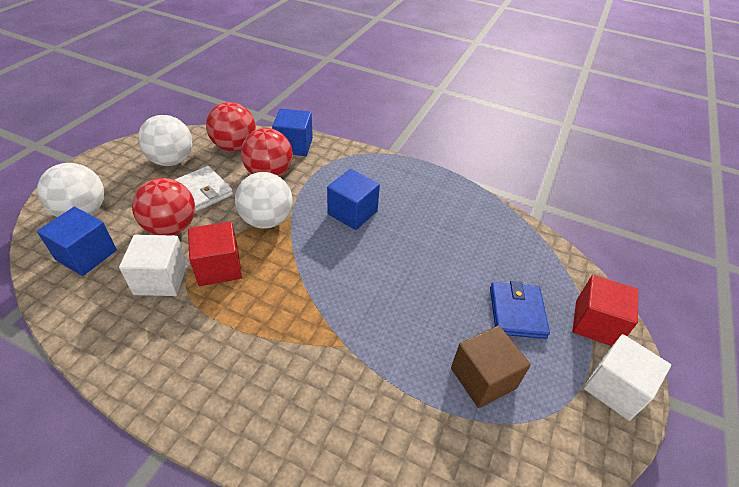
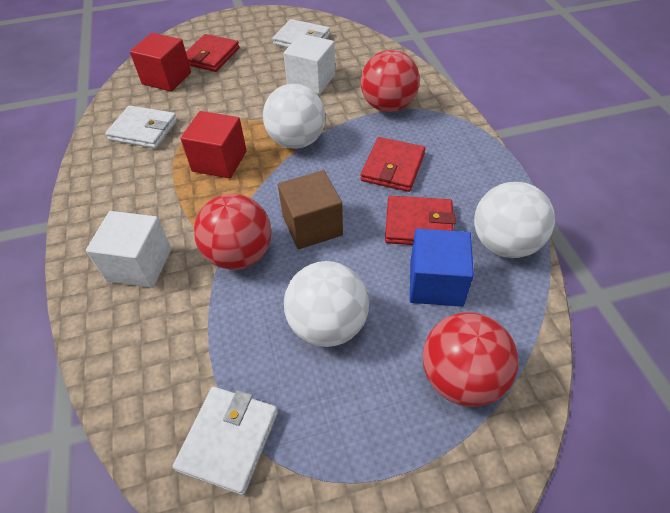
blue cube: 3 -> 1
blue wallet: 1 -> 0
red wallet: 0 -> 3
white wallet: 1 -> 3

